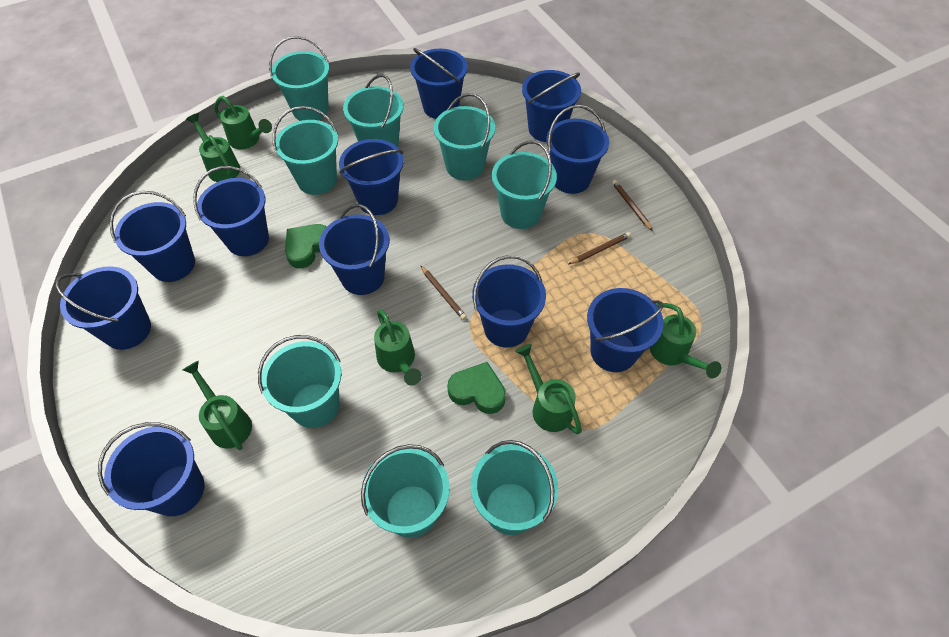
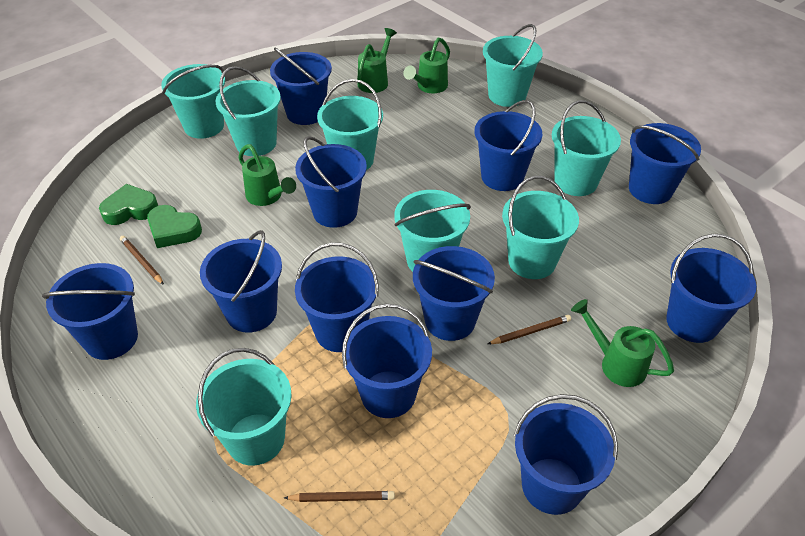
green watering can: 6 -> 4

